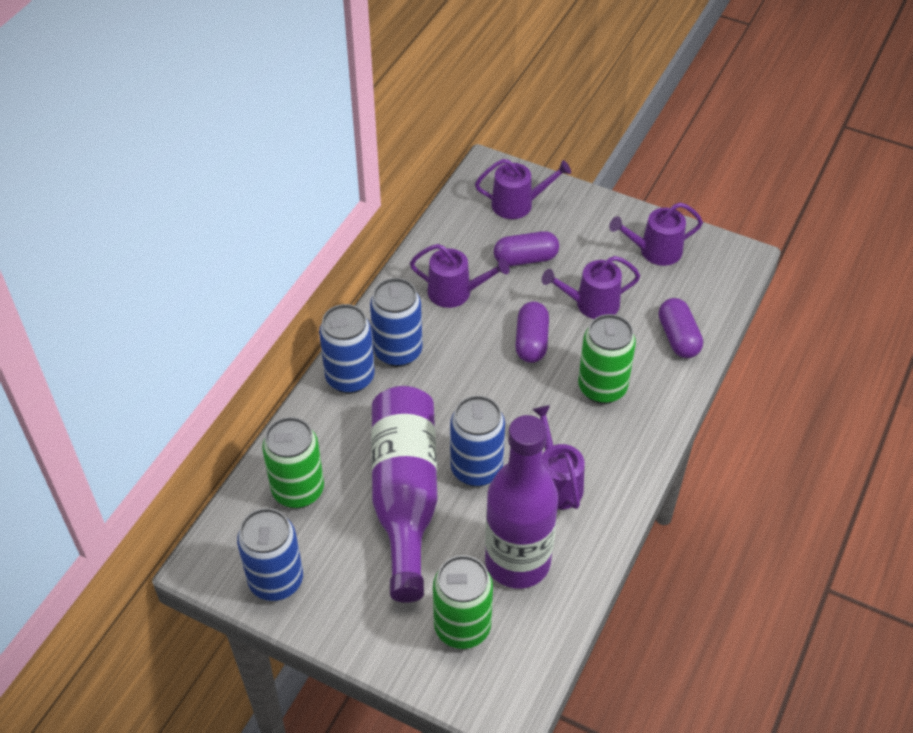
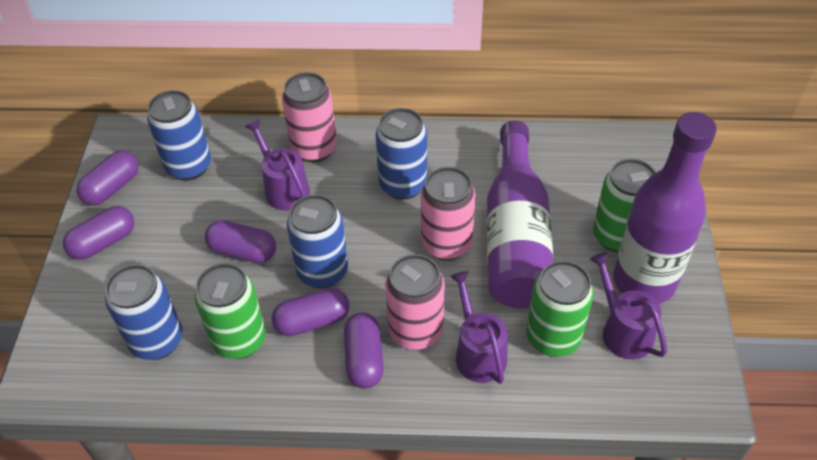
pink can: 0 -> 3
purple capsule: 3 -> 5
purple watering can: 5 -> 3

